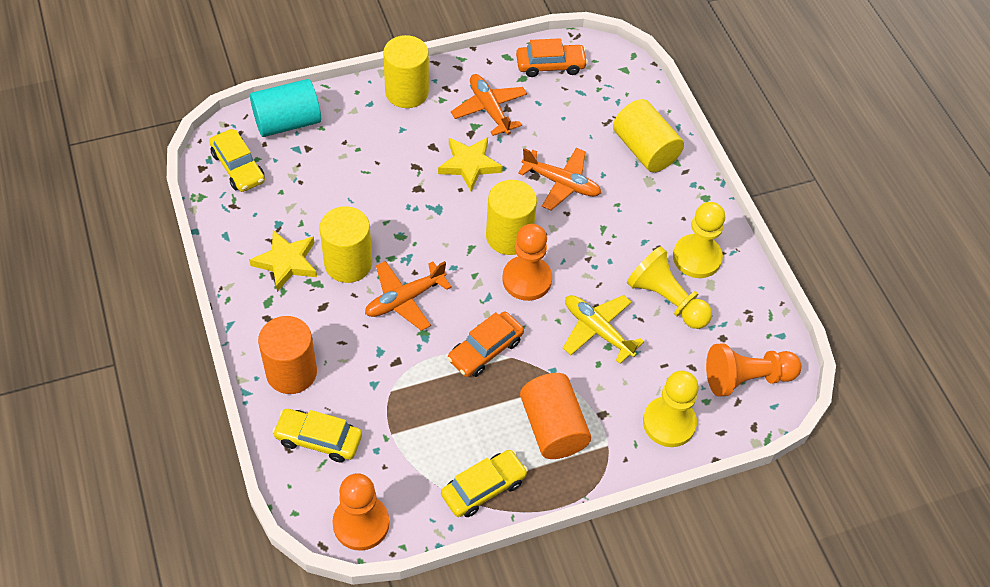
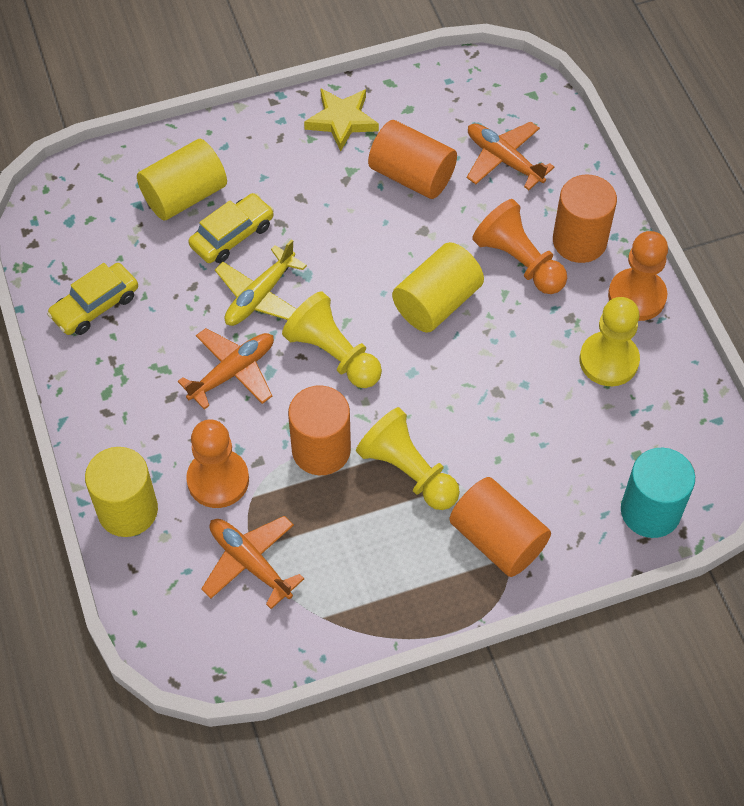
orange car: 2 -> 0
orange cylinder: 2 -> 4
yellow car: 3 -> 2
yellow cylinder: 4 -> 3
yellow star: 2 -> 1

